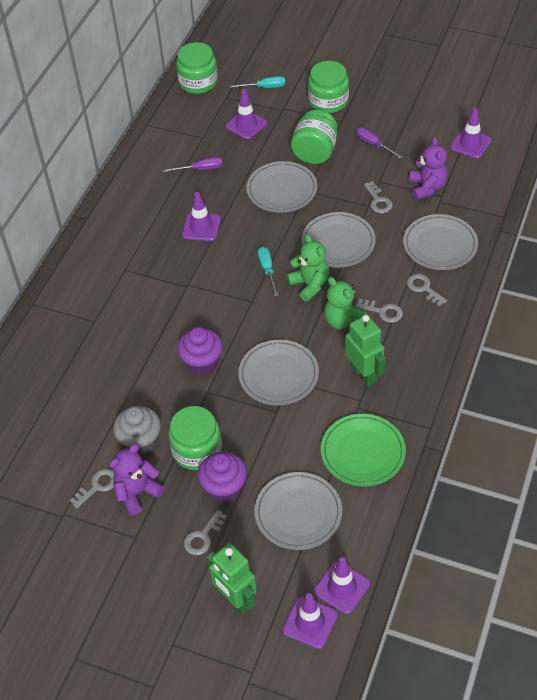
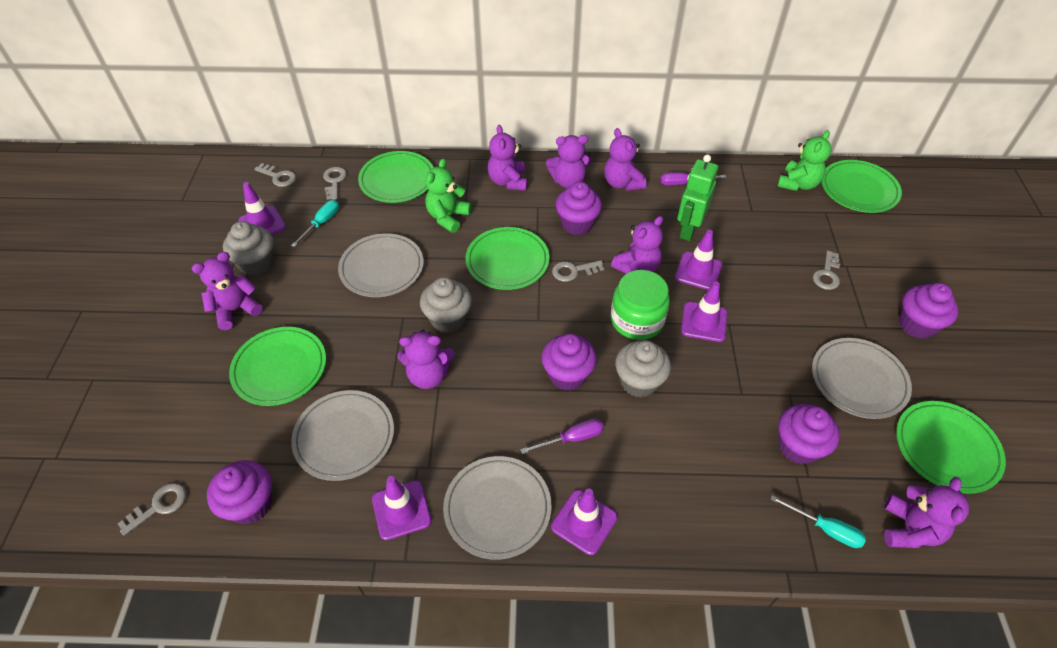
green jar: 4 -> 1
green plate: 1 -> 5
green robot: 2 -> 1
grey cupcake: 1 -> 3
grey plate: 5 -> 4
purple cupcake: 2 -> 5
purple teddy bear: 2 -> 7

